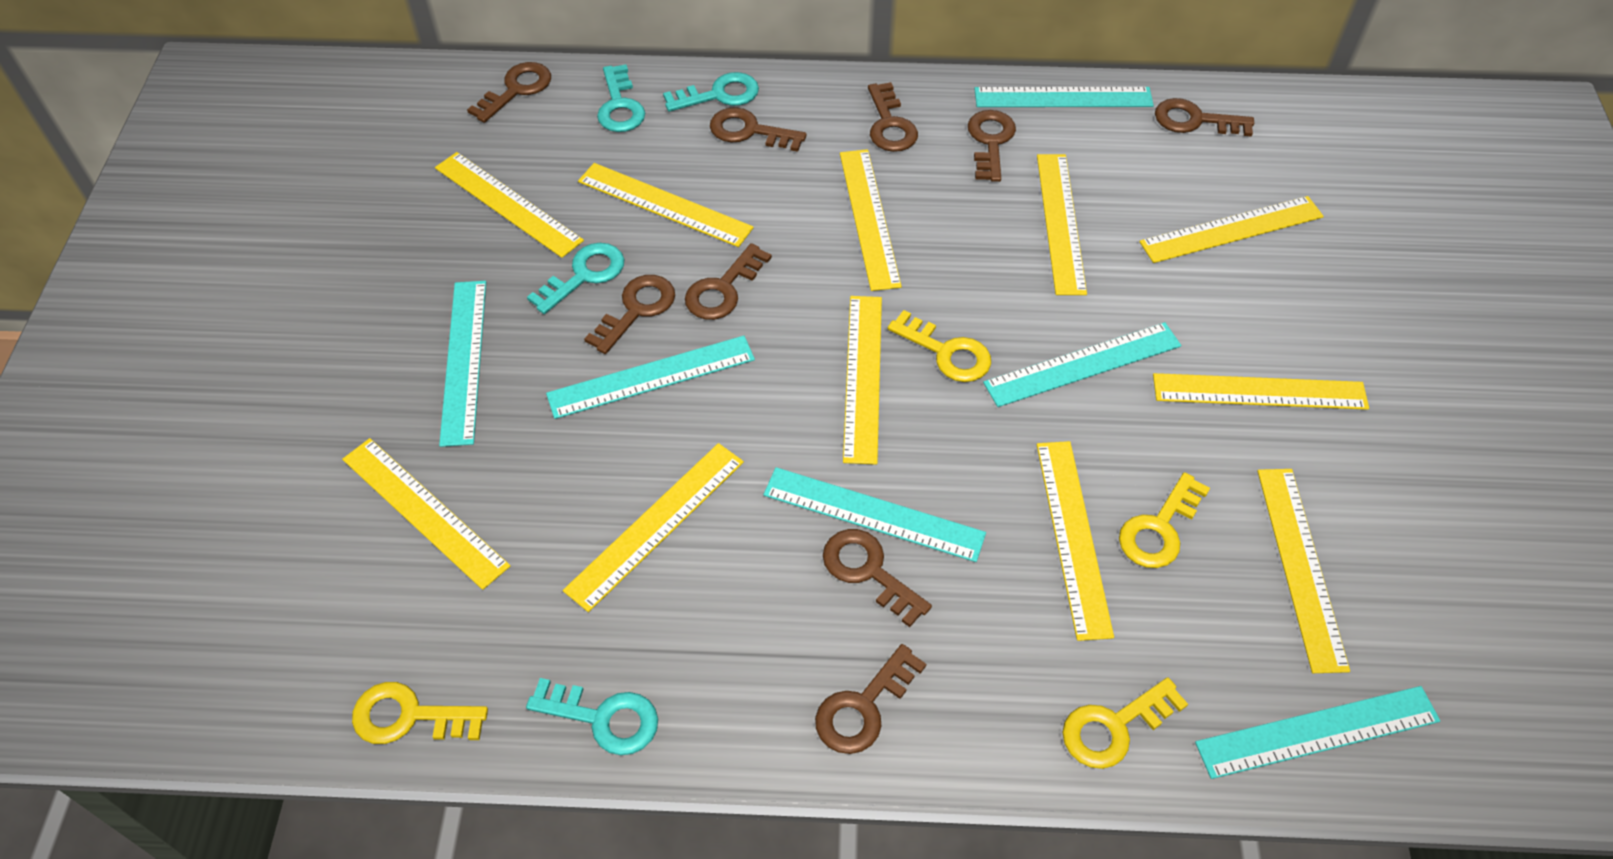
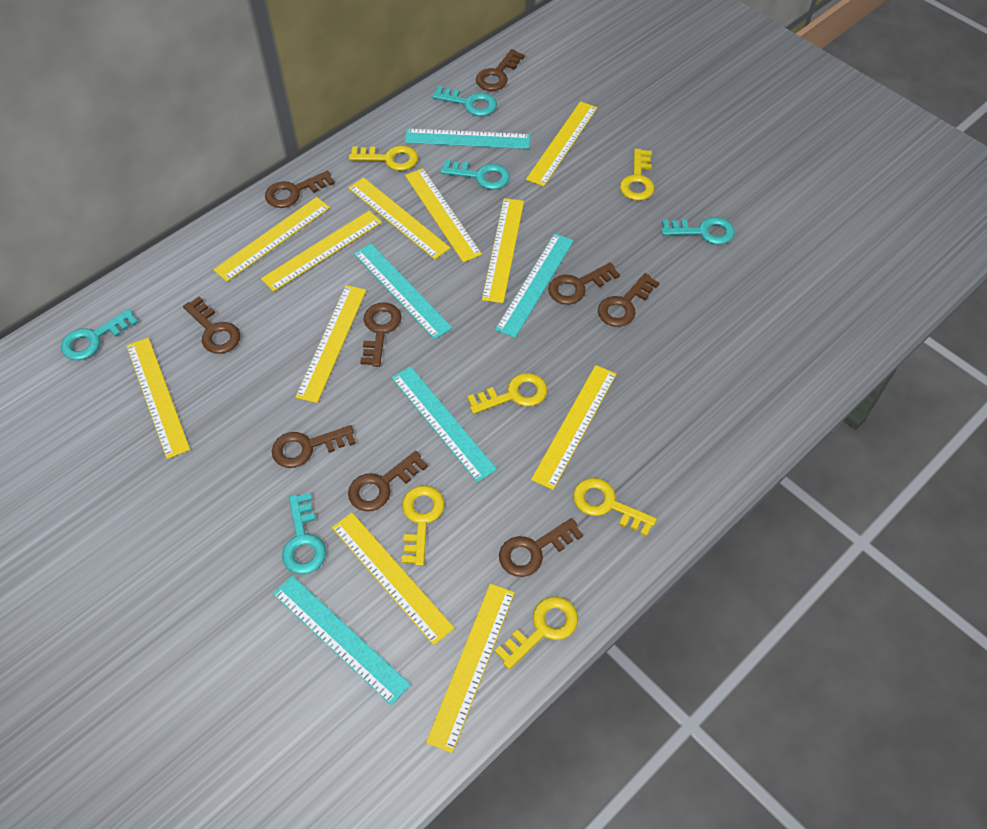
turquoise key: 4 -> 5
turquoise ruler: 6 -> 5
yellow key: 4 -> 6

